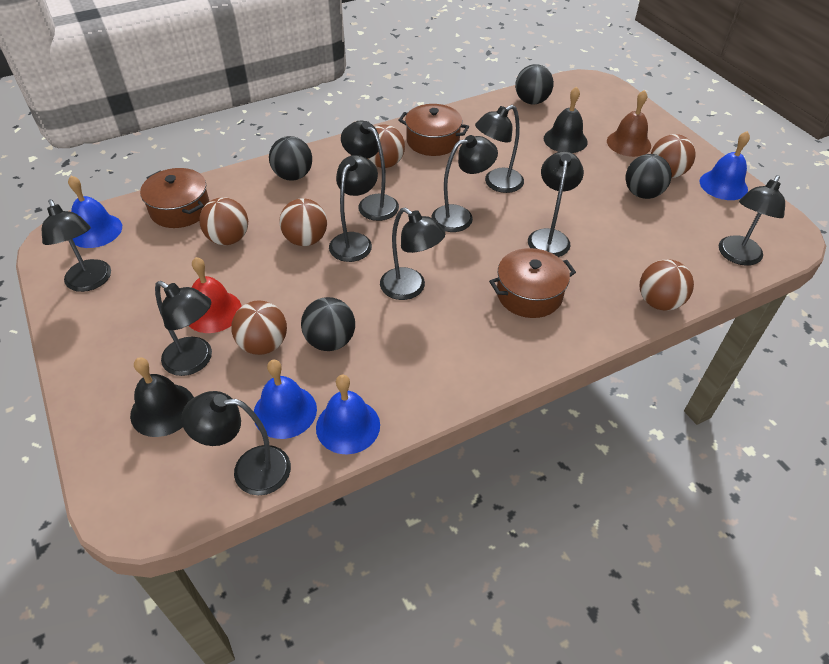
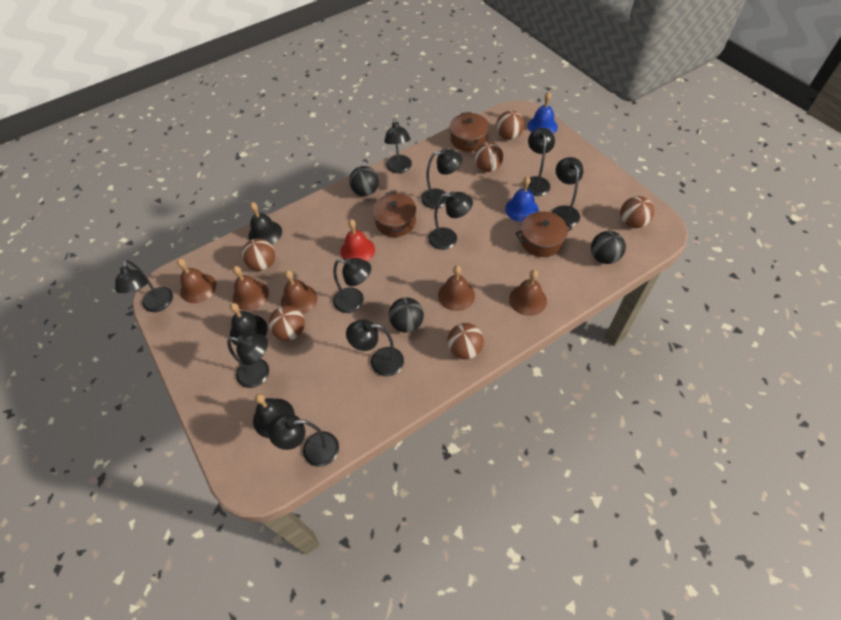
black ball: 4 -> 3
black bell: 2 -> 3
blue bell: 4 -> 2
brown bell: 1 -> 5

